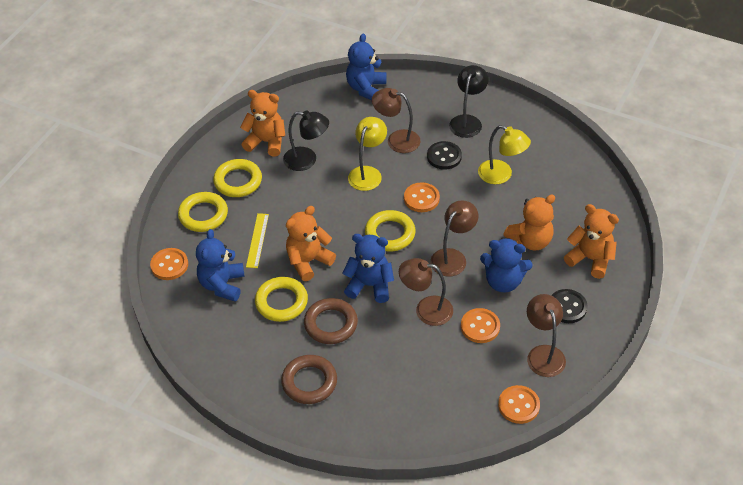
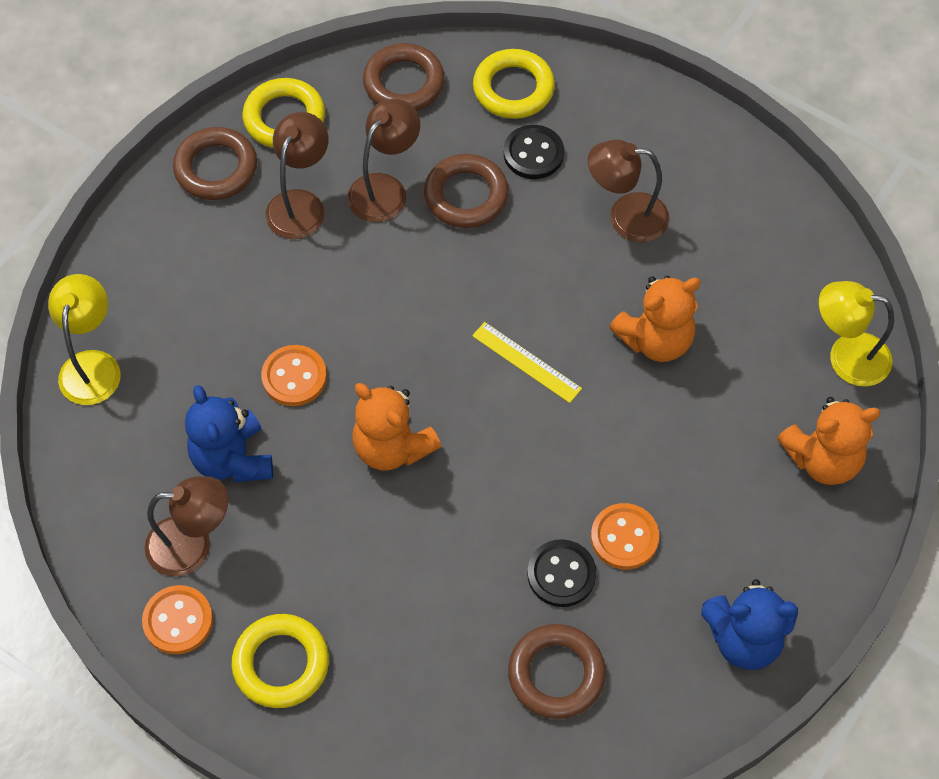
black lamp: 2 -> 0
blue teddy bear: 4 -> 2
brown ring: 2 -> 4
orange button: 4 -> 3
orange teddy bear: 4 -> 3
yellow ring: 4 -> 3

